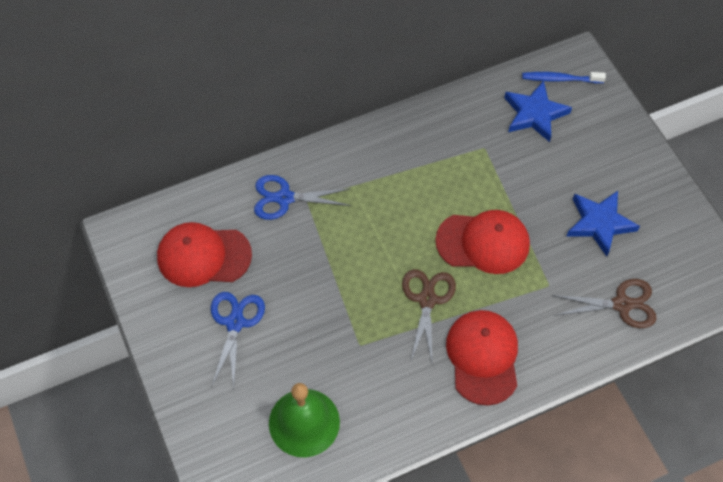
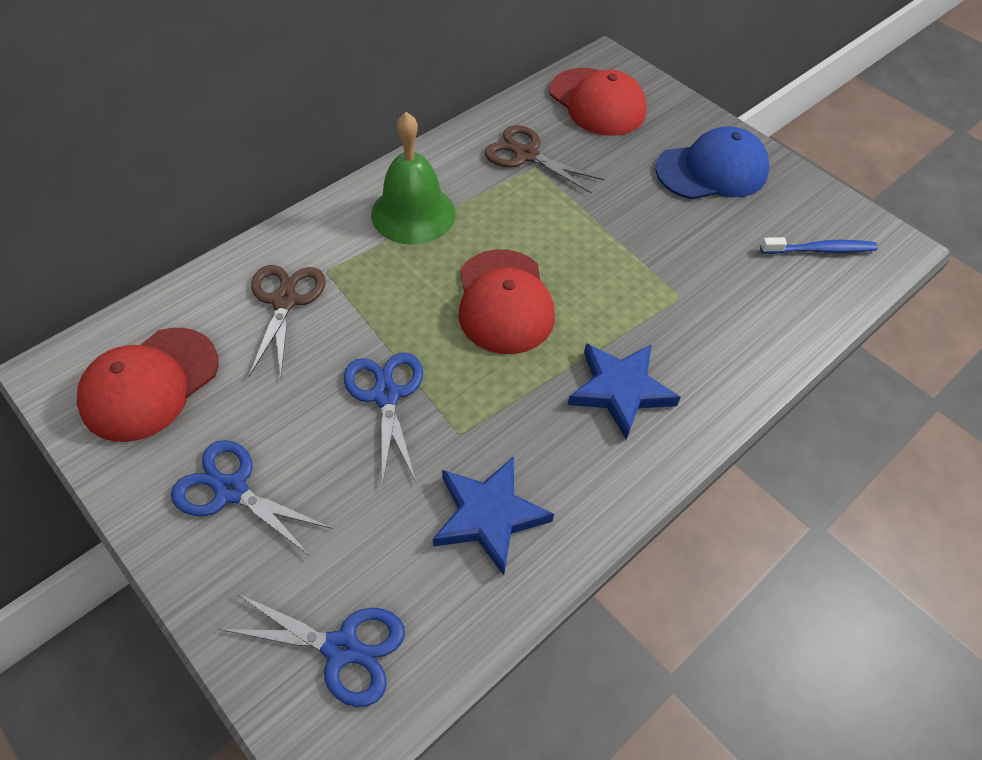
blue cap: 0 -> 1
blue scissors: 2 -> 3

